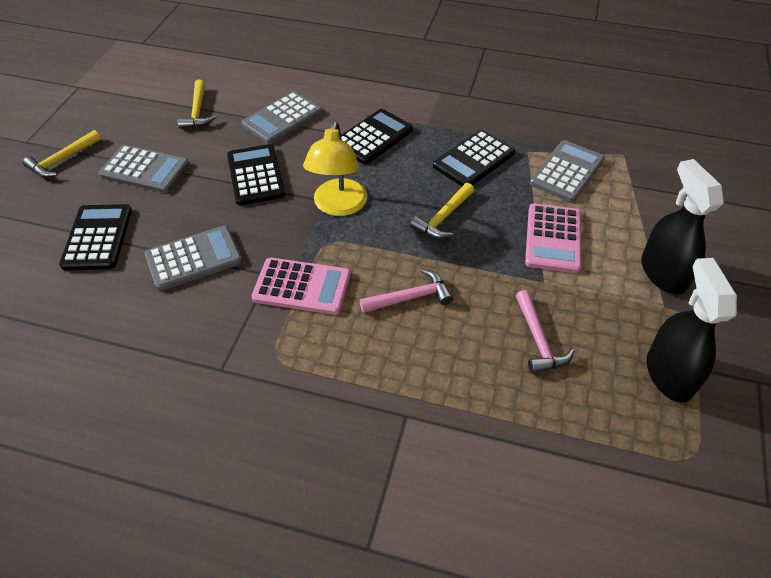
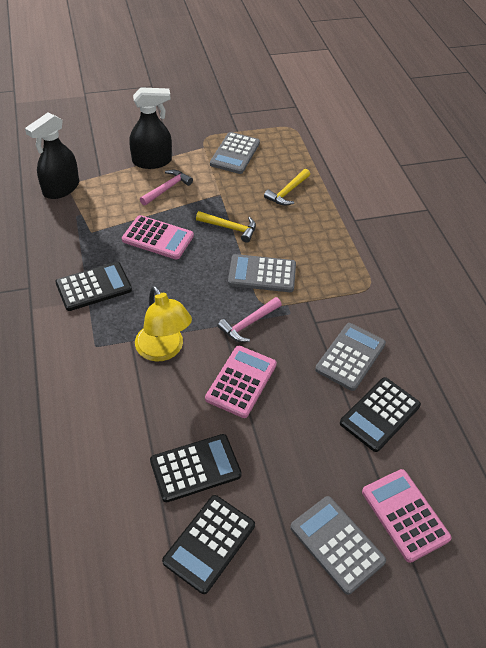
pink calculator: 2 -> 3
yellow hammer: 3 -> 2

